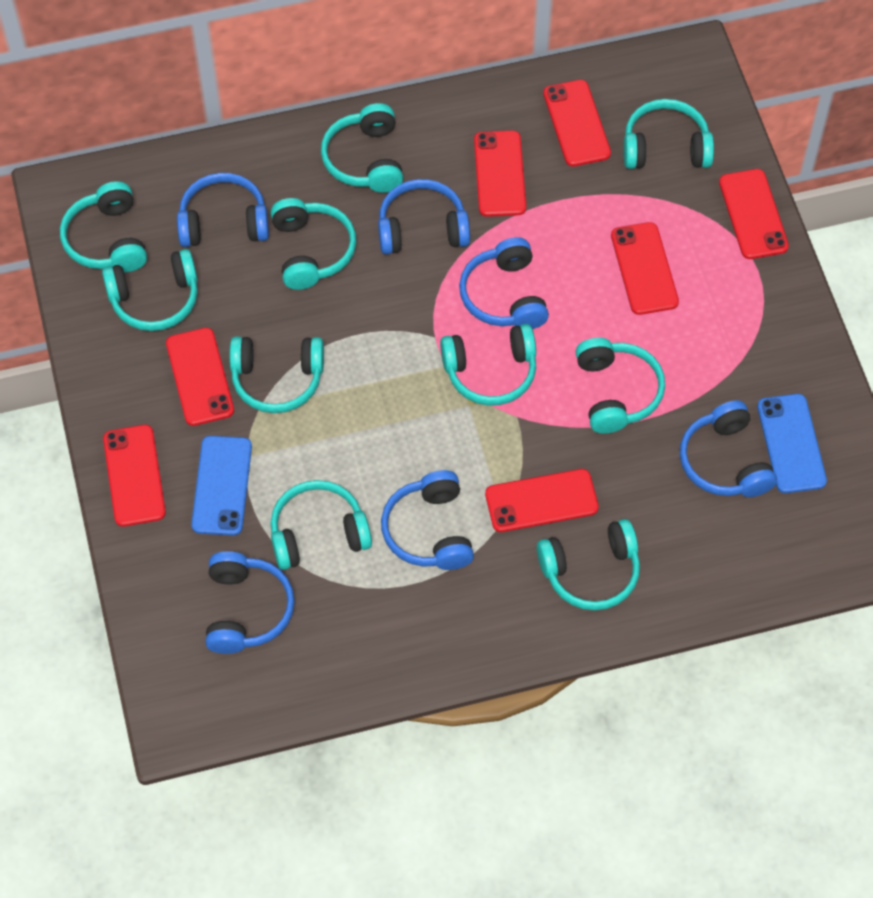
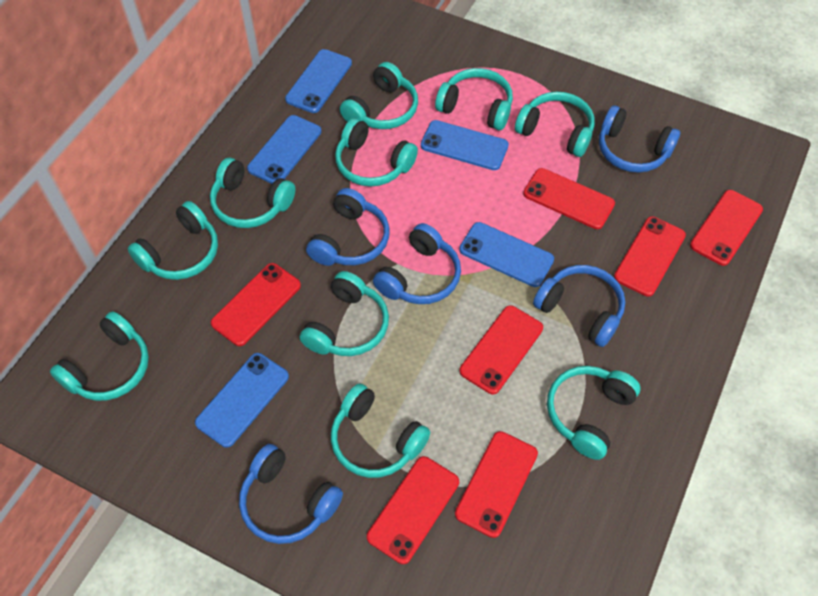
blue headphones: 6 -> 5
blue phone: 2 -> 5

